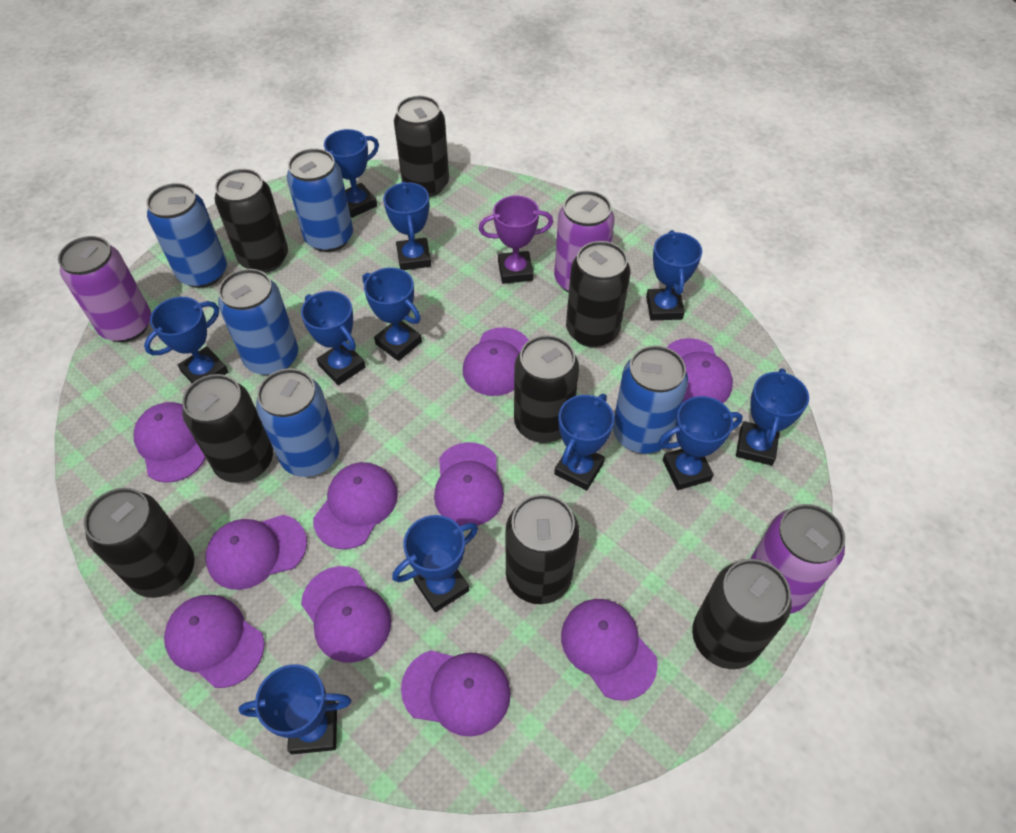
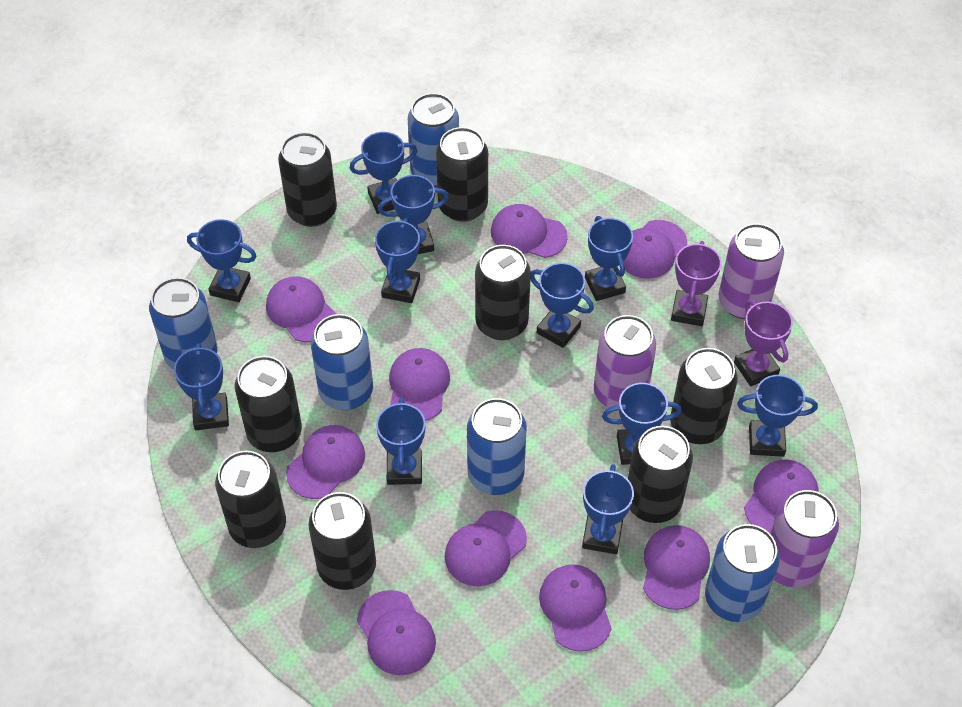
purple trophy: 1 -> 2

